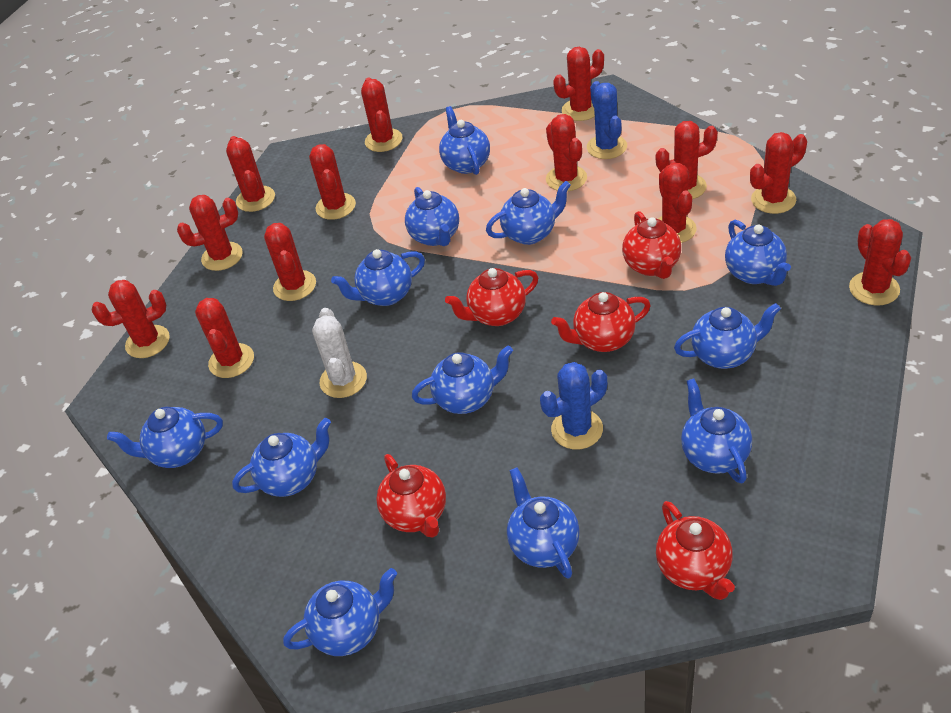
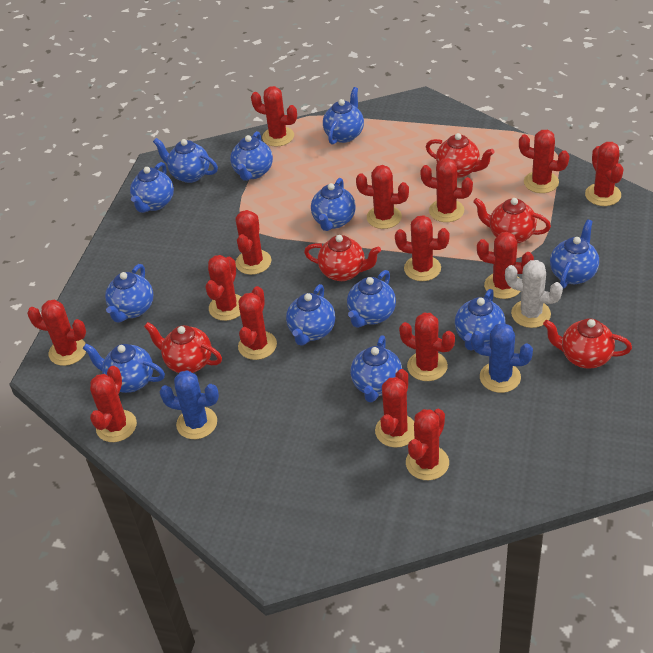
red cactus: 13 -> 15

